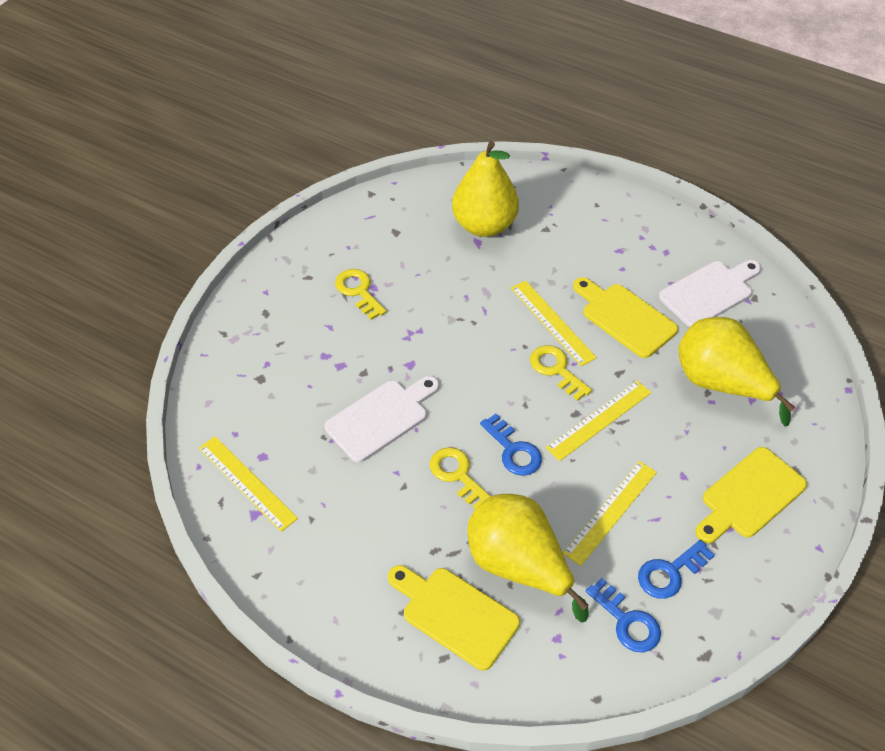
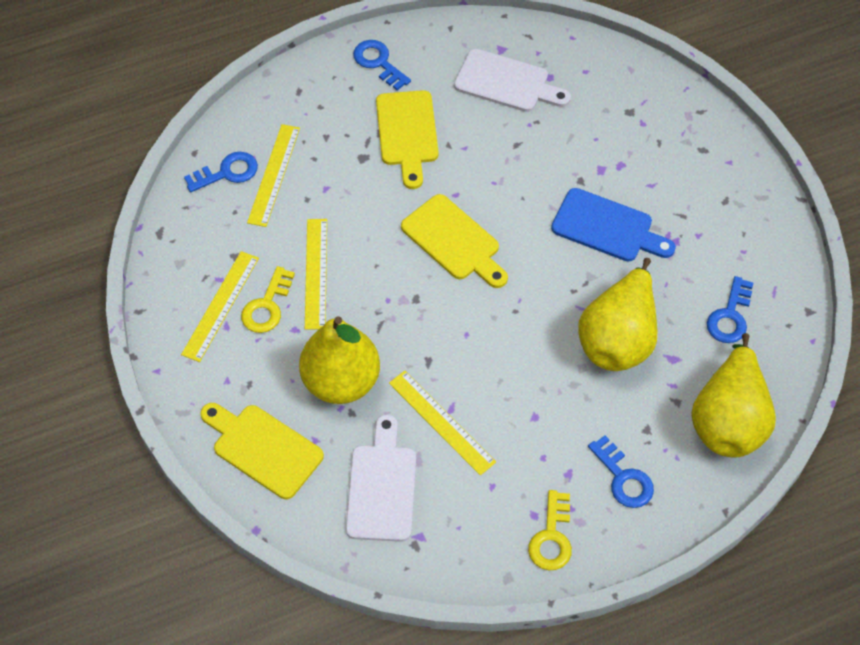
blue cutting board: 0 -> 1
blue key: 3 -> 4
yellow key: 3 -> 2

